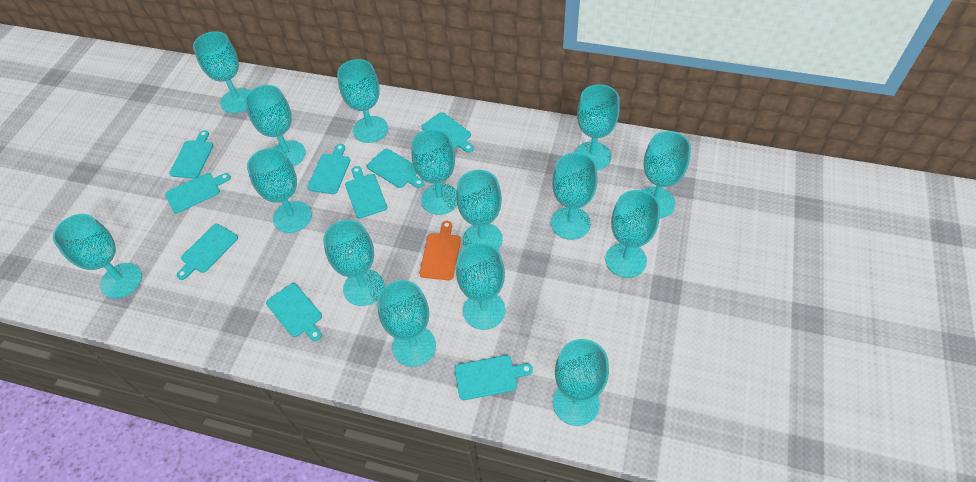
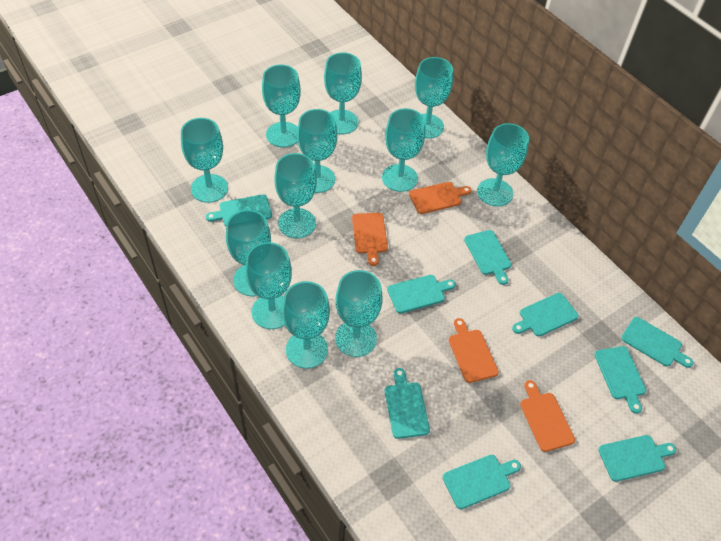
orange cutting board: 1 -> 4
turquoise goblet: 15 -> 12

